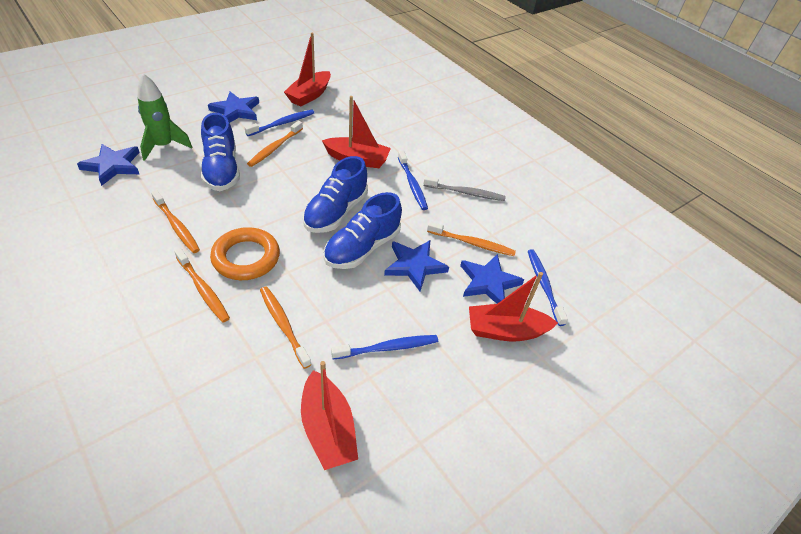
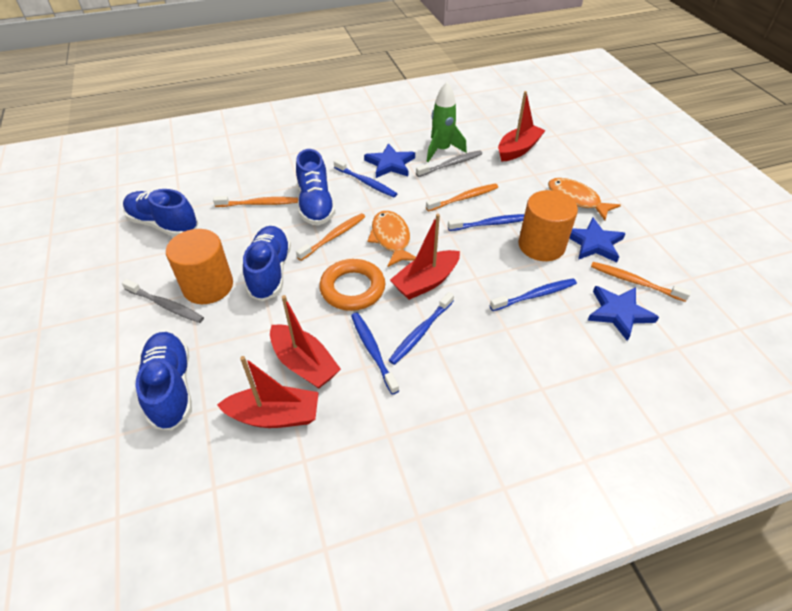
blue shoe: 3 -> 4
blue star: 4 -> 3
blue toothbrush: 4 -> 5
grey toothbrush: 1 -> 2
orange cylinder: 0 -> 2
orange fish: 0 -> 2
orange toothbrush: 5 -> 4

